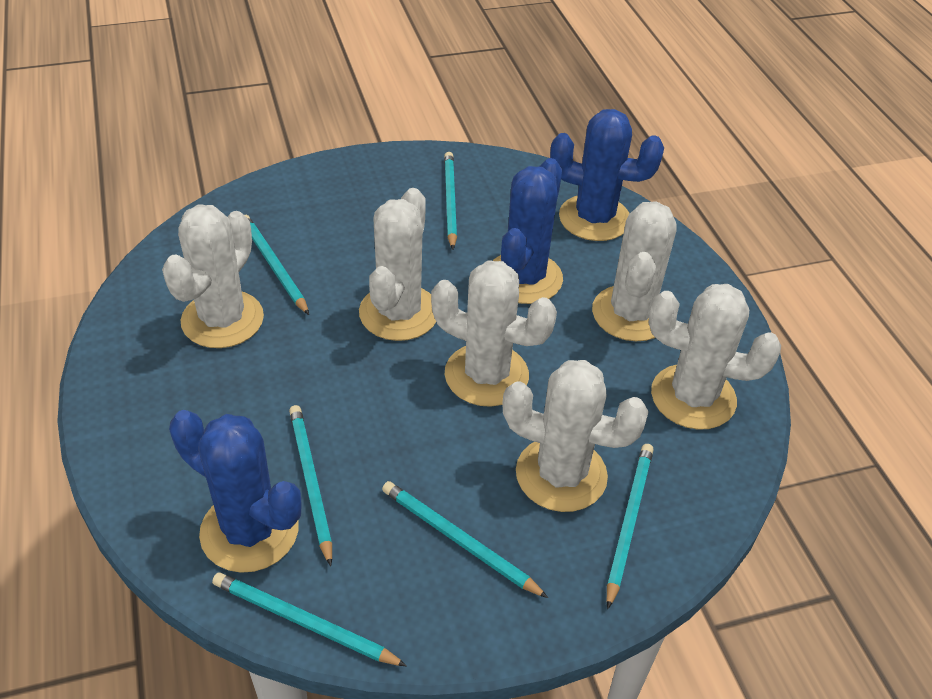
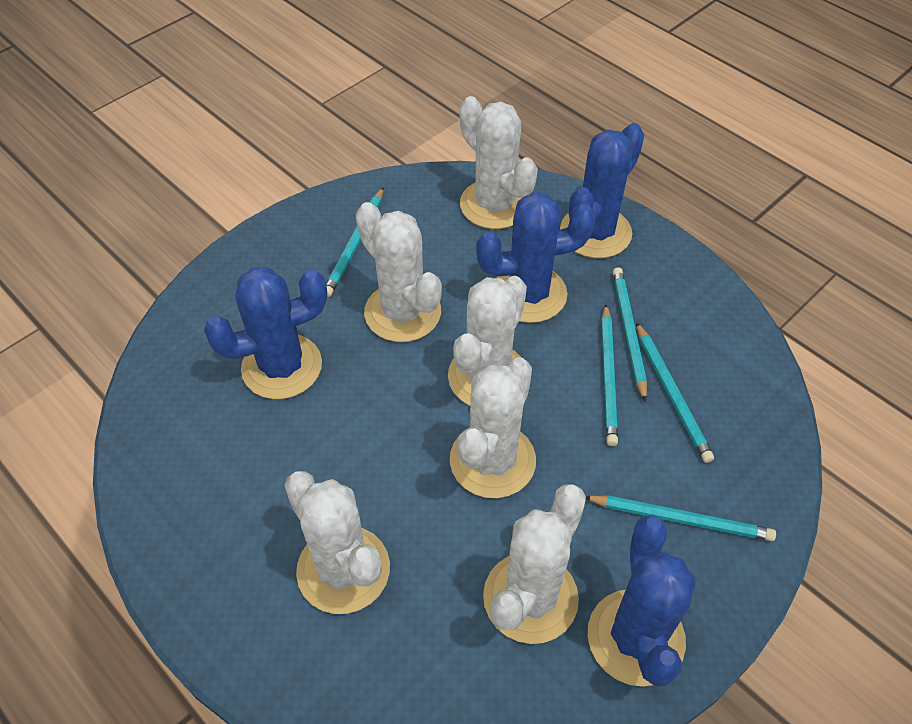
blue cactus: 3 -> 4
turquoise pencil: 6 -> 5

